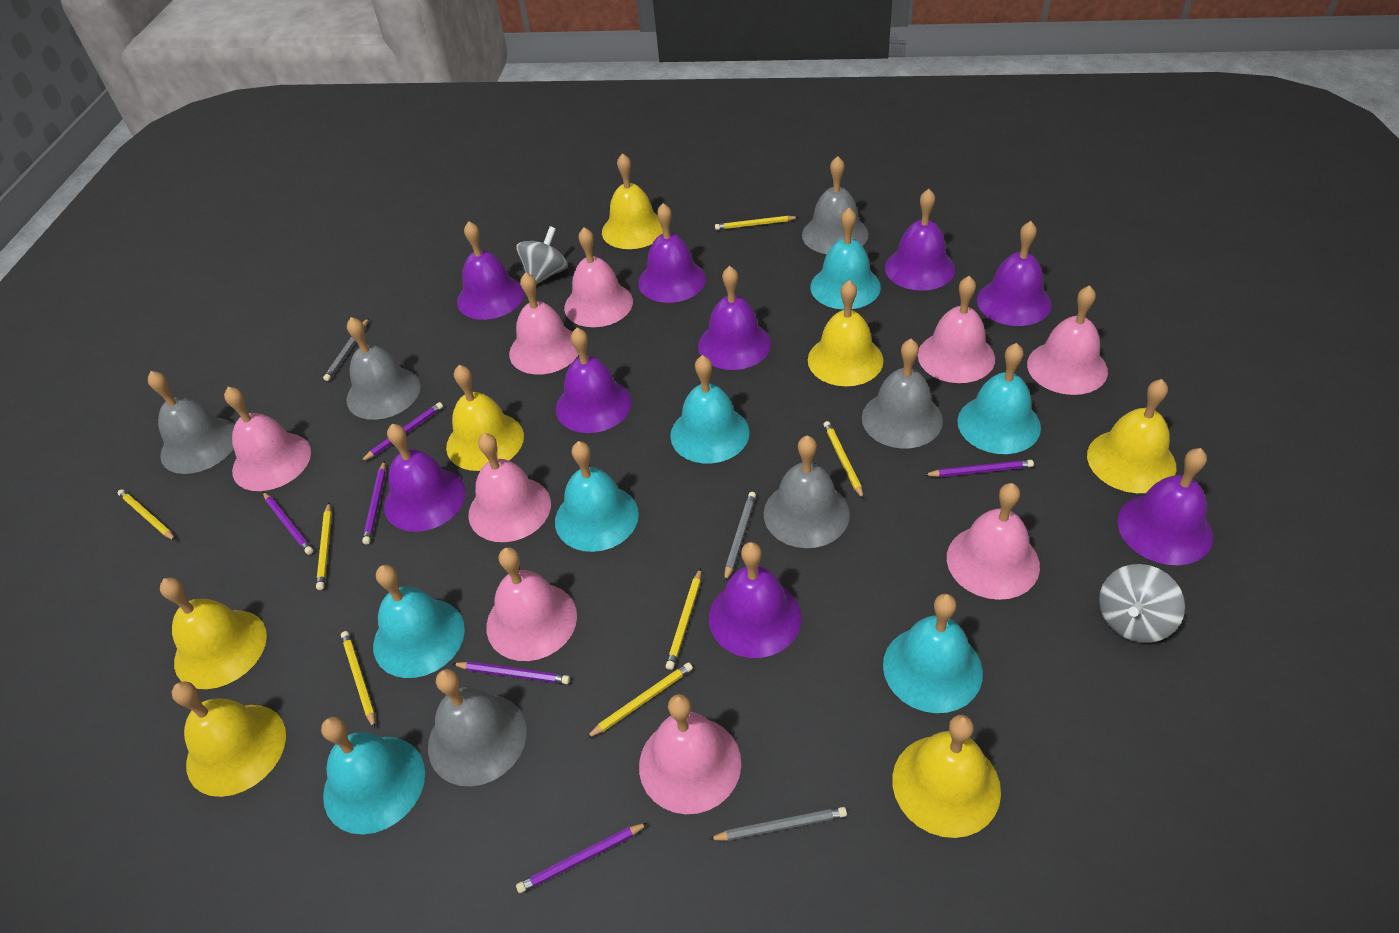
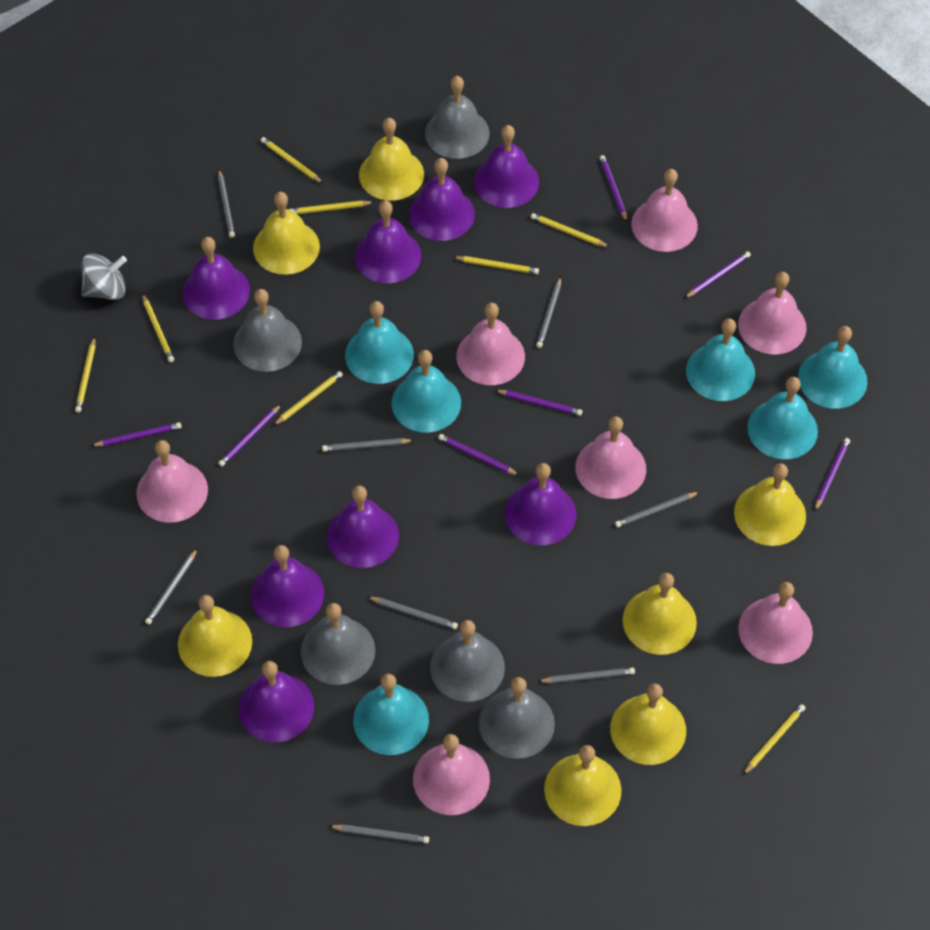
grey bell: 6 -> 5
grey pencil: 3 -> 8
grey spinning top: 2 -> 1
pink bell: 9 -> 7
purple bell: 9 -> 8
purple pencil: 6 -> 7
turquoise bell: 7 -> 6
yellow pencil: 7 -> 8

